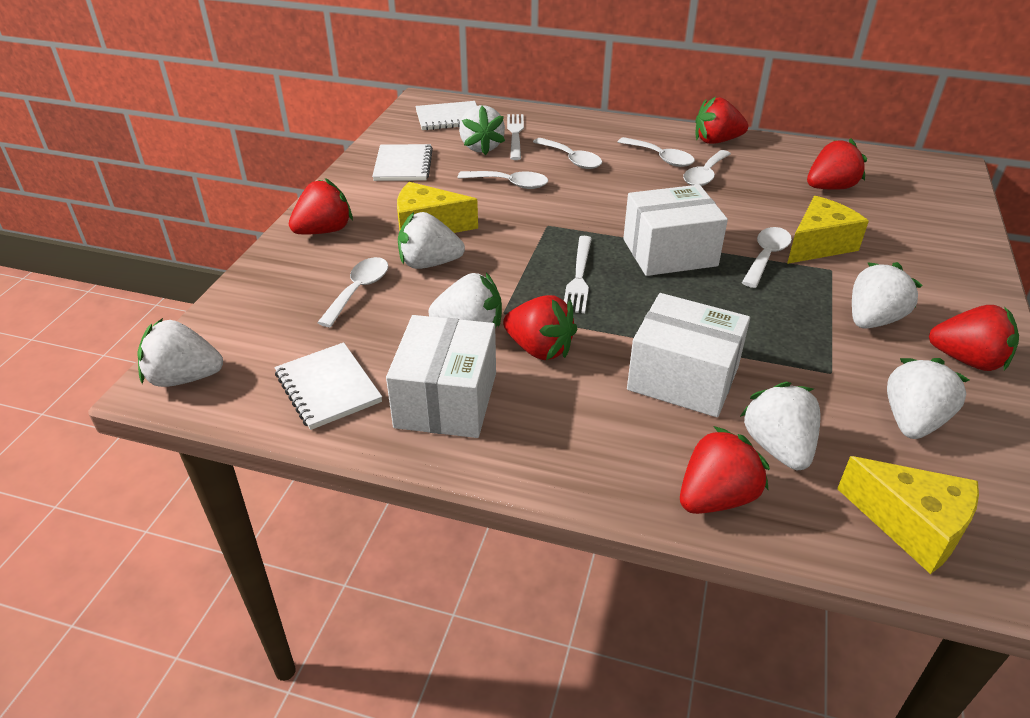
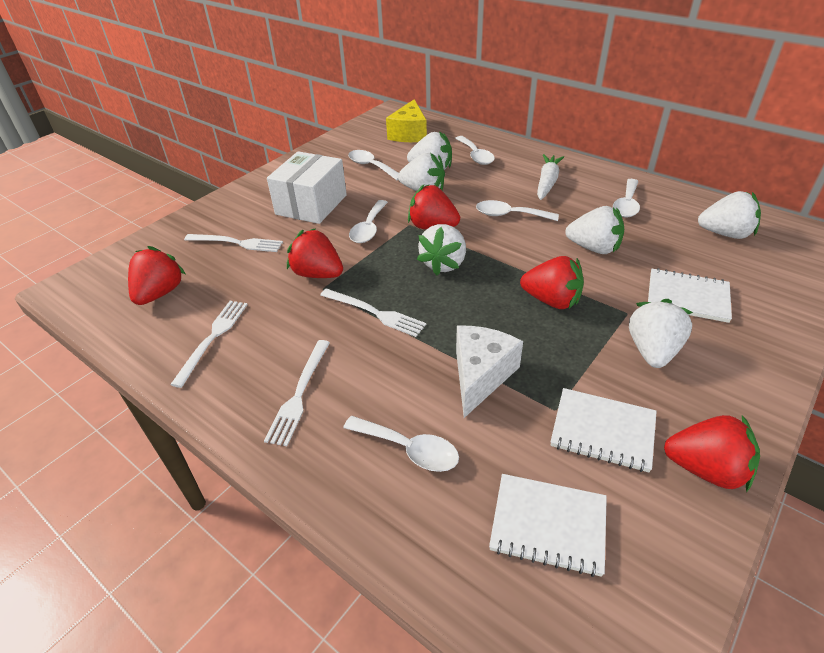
red strawberry: 6 -> 5
white box: 3 -> 1
white carrot: 0 -> 1
white cheese: 0 -> 1
white fork: 2 -> 4
white strawberry: 7 -> 6
yellow cheese: 3 -> 1

